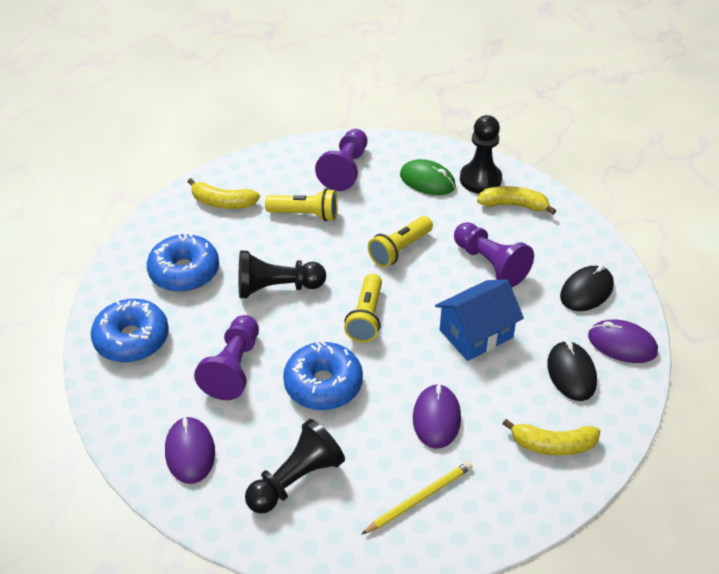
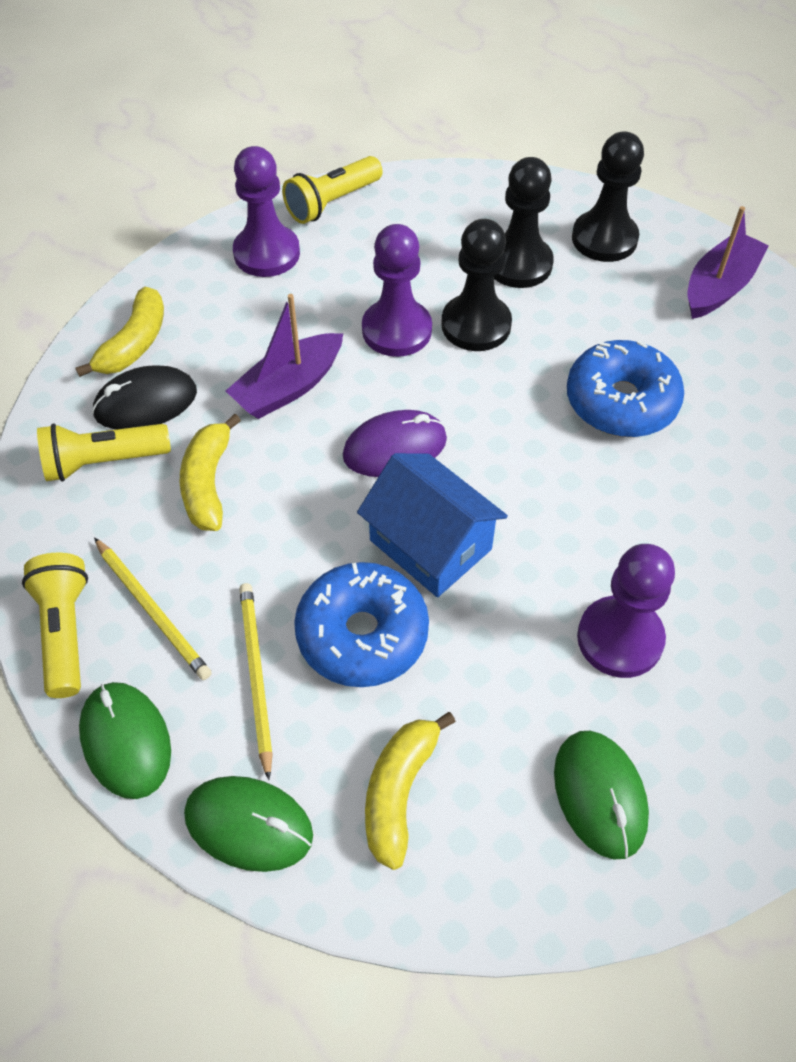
black mouse: 2 -> 1
blue donut: 3 -> 2
green mouse: 1 -> 3
purple boat: 0 -> 2
purple mouse: 3 -> 1
yellow pencil: 1 -> 2

